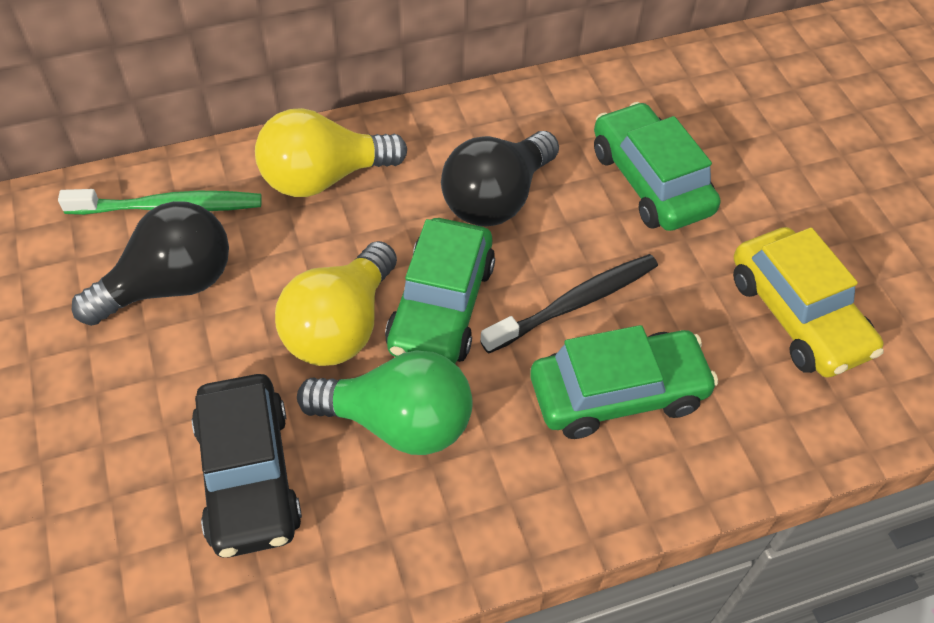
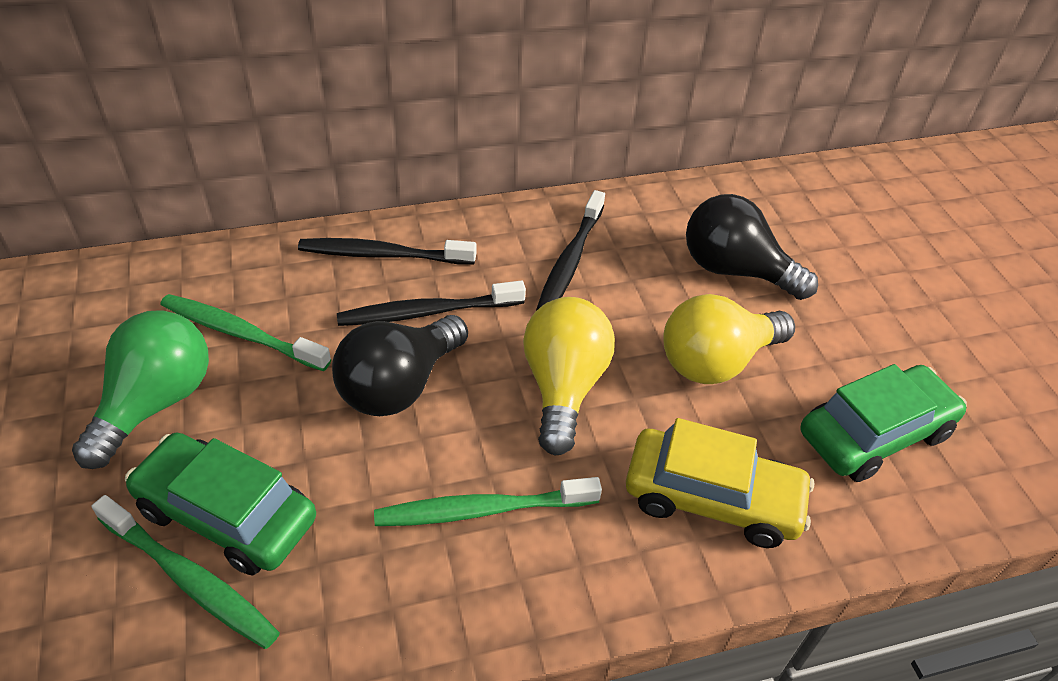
black car: 1 -> 0
black toothbrush: 1 -> 3
green car: 3 -> 2
green toothbrush: 1 -> 3

